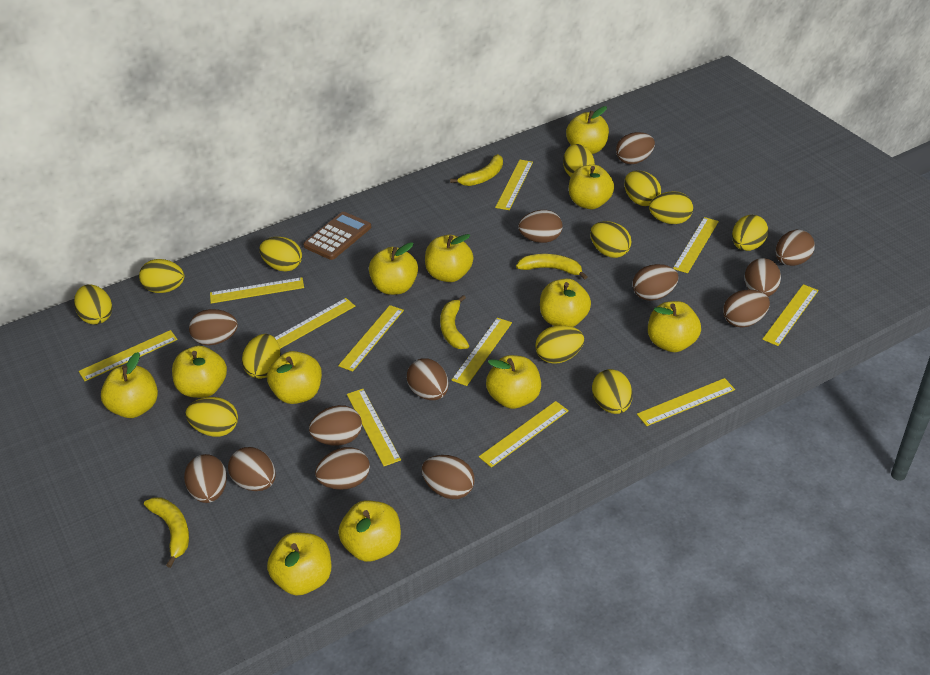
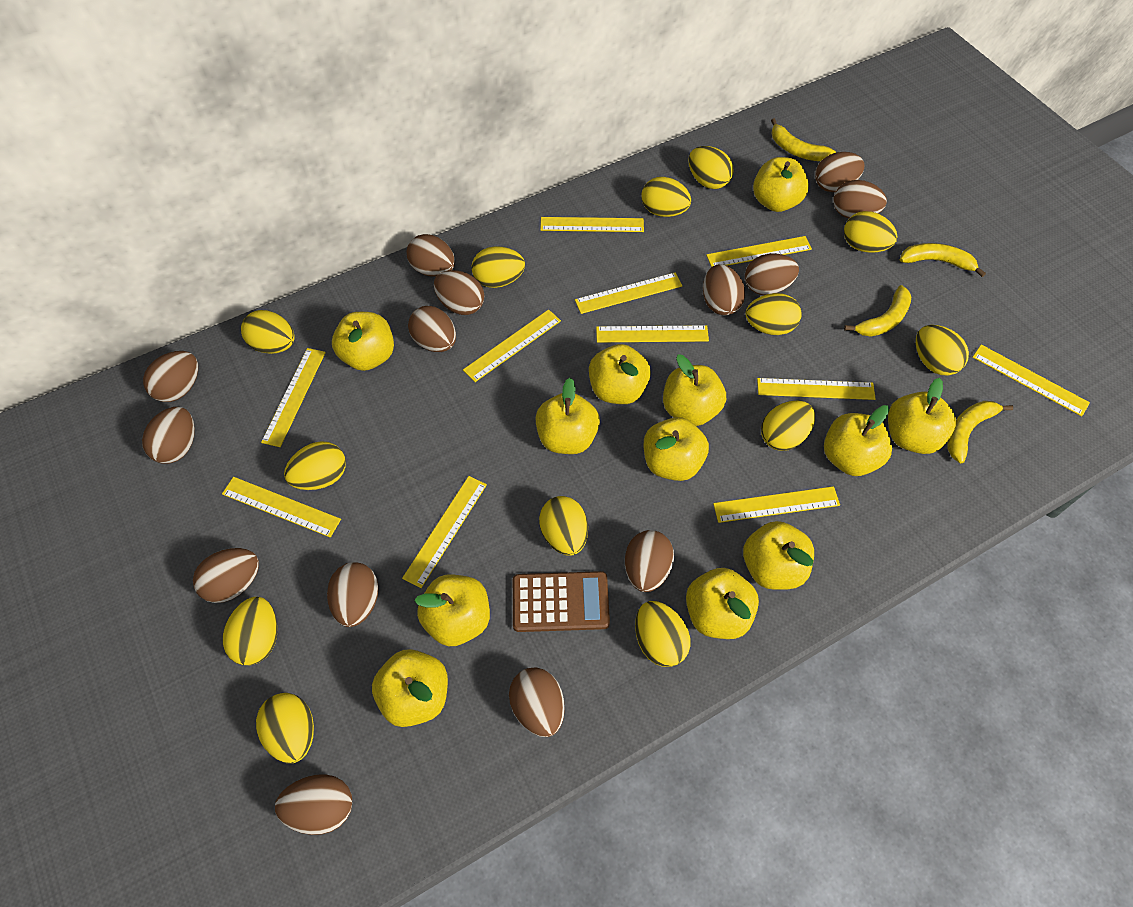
brown egg: 13 -> 14
yellow egg: 12 -> 13

